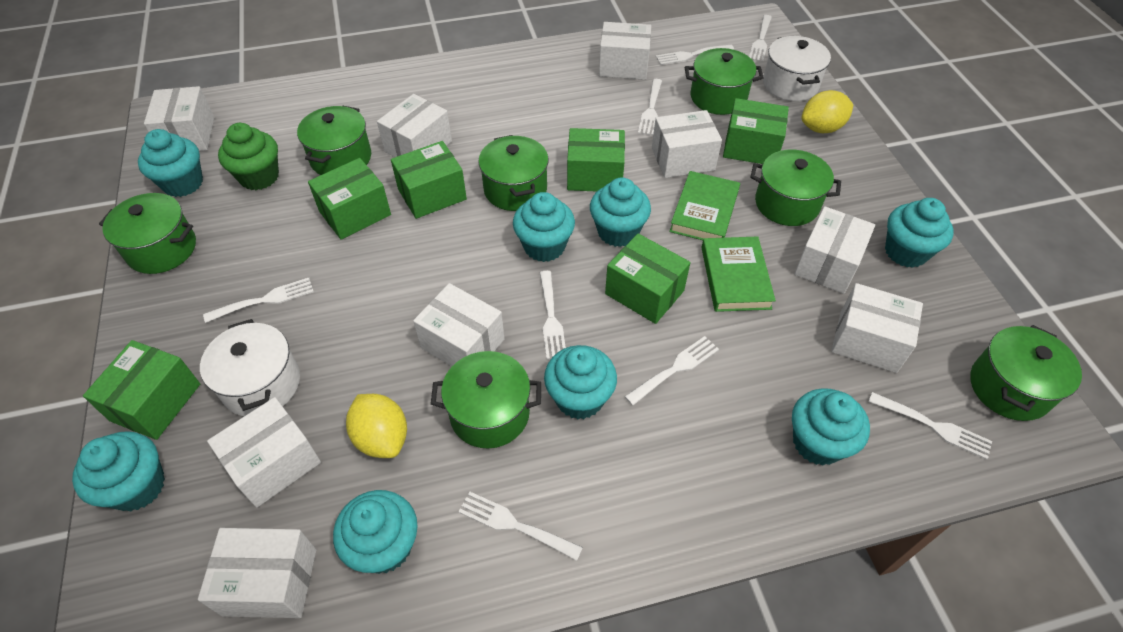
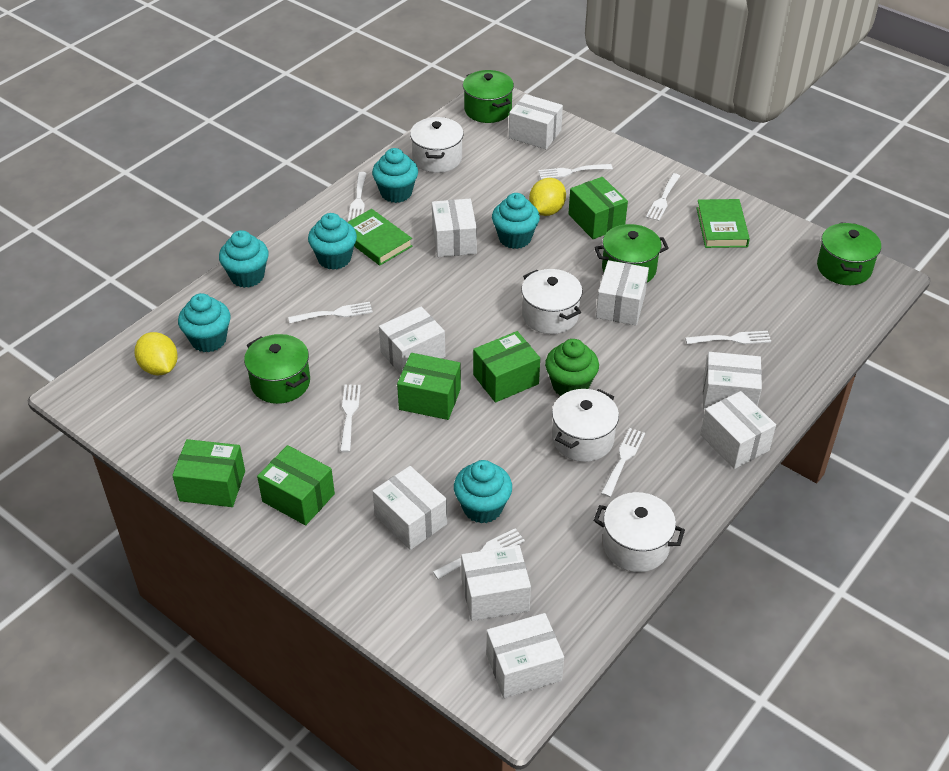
green box: 6 -> 5
green pot: 7 -> 4
turquoise cupcake: 8 -> 6
white pot: 2 -> 4

